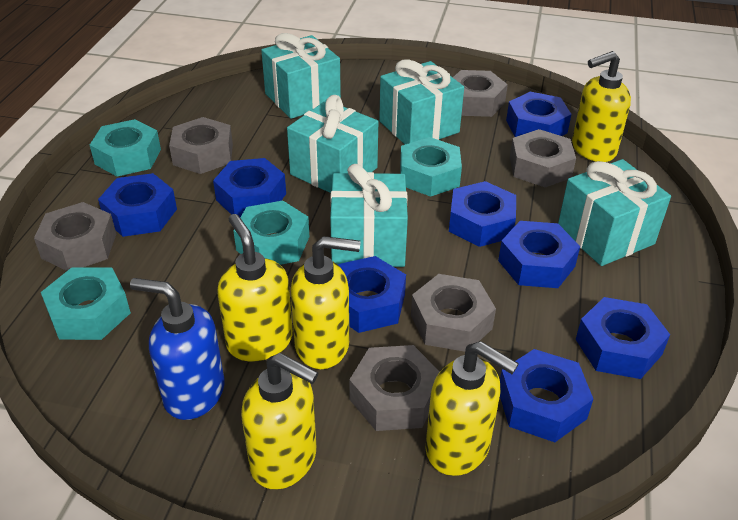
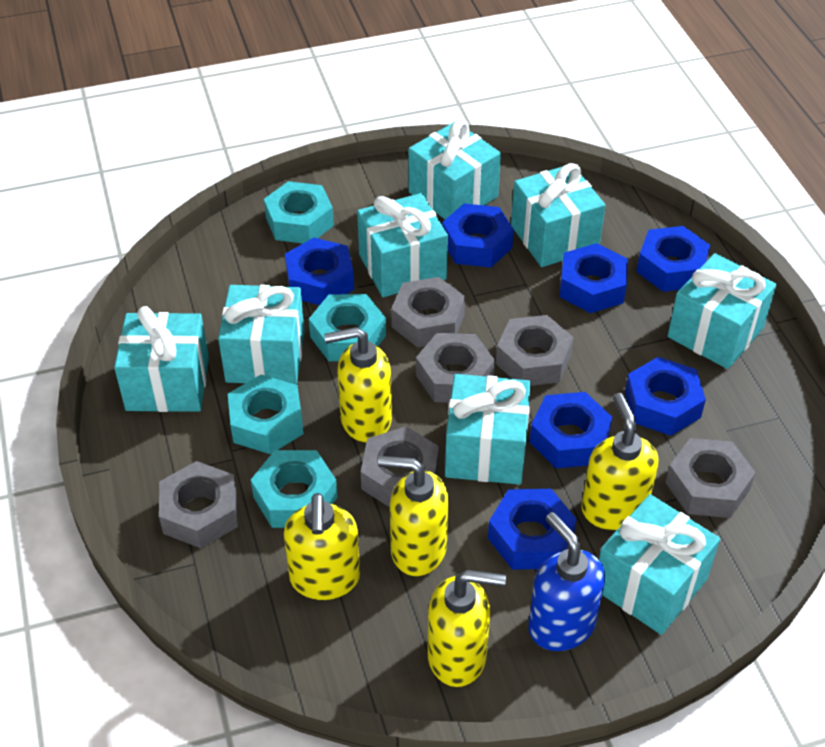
blue nut: 8 -> 7
turquoise gift: 5 -> 8

